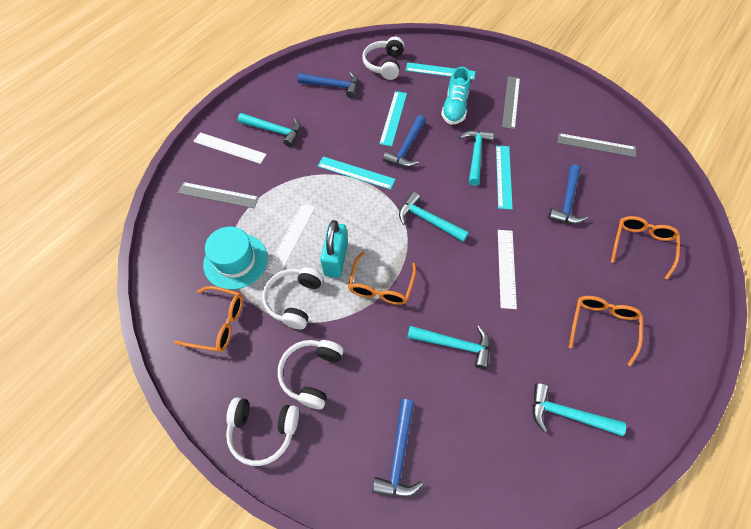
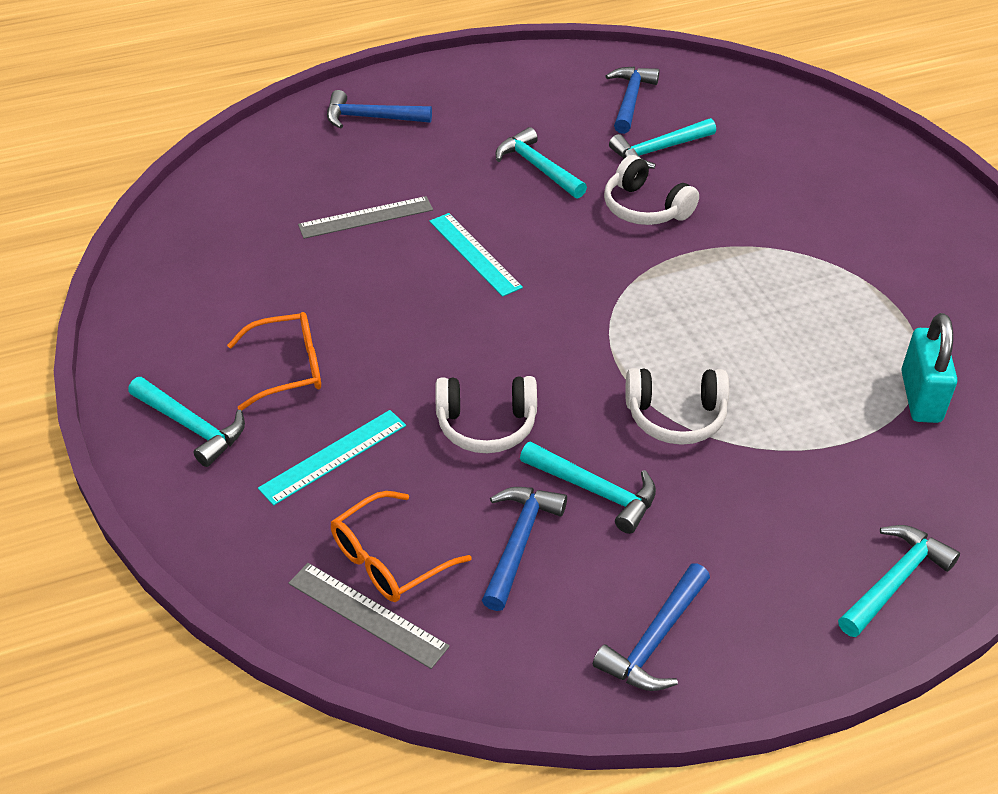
grey ruler: 3 -> 2
orange glasses: 4 -> 2
turquoise hat: 1 -> 0
turquoise ruler: 4 -> 2
turquoise shoe: 1 -> 0
white headphones: 4 -> 3
white ruler: 3 -> 0

